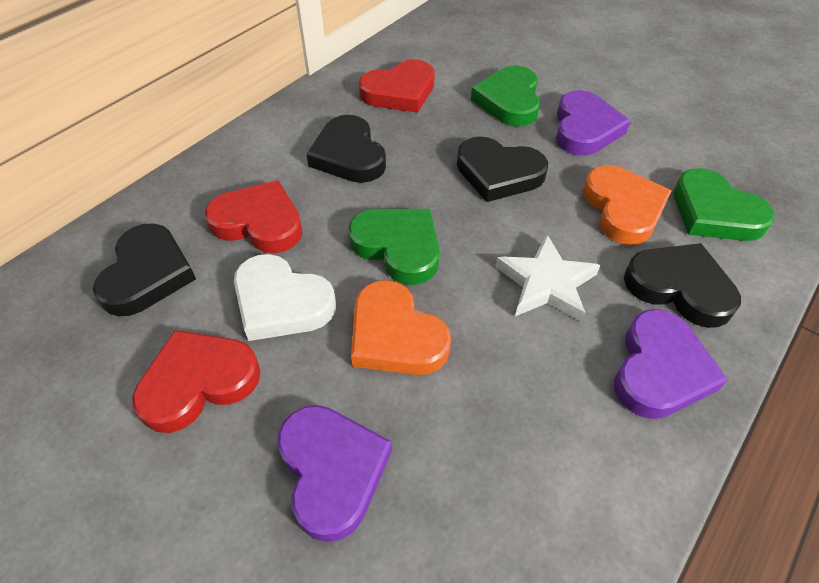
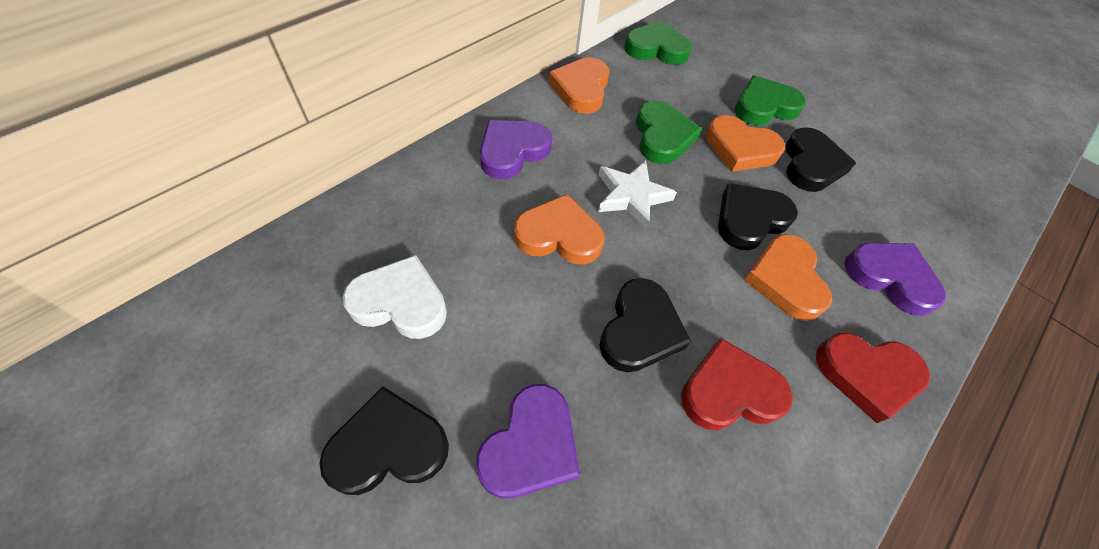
orange heart: 2 -> 4
red heart: 3 -> 2

